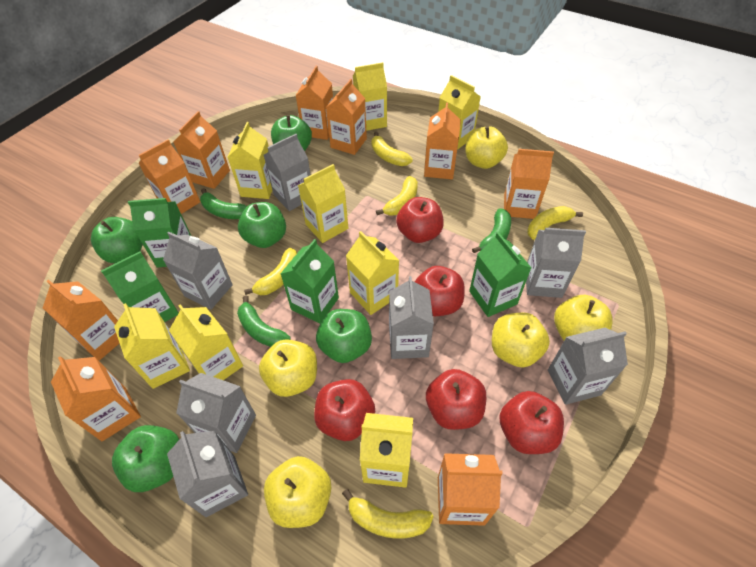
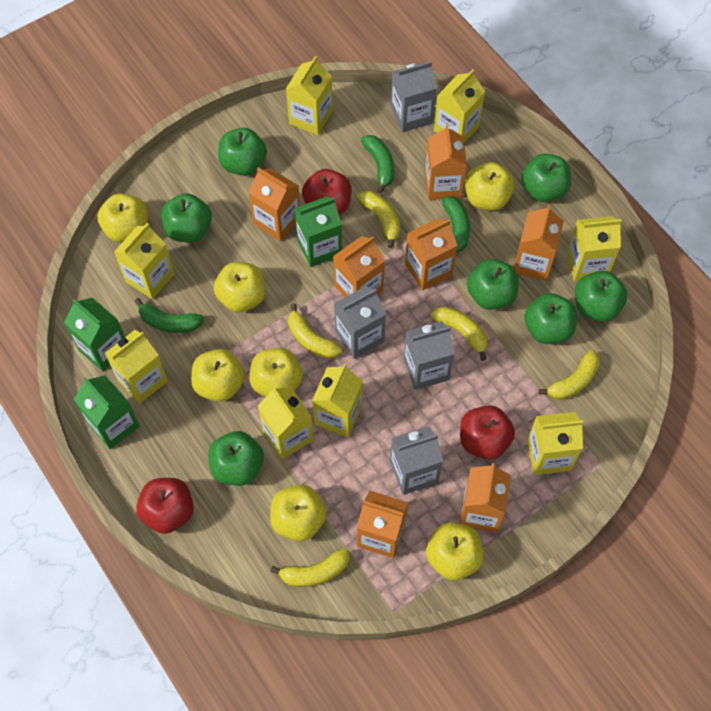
green apple: 5 -> 7
green carton: 4 -> 3
grey carton: 7 -> 4
orange carton: 9 -> 7
red apple: 5 -> 3
yellow apple: 5 -> 7

